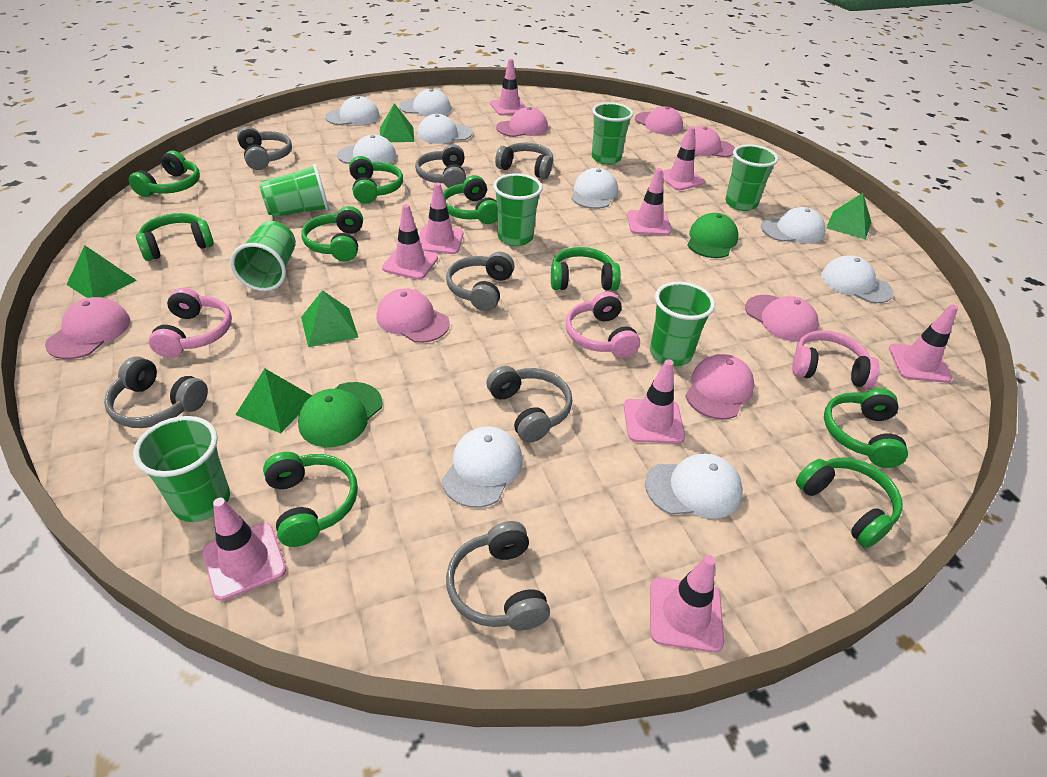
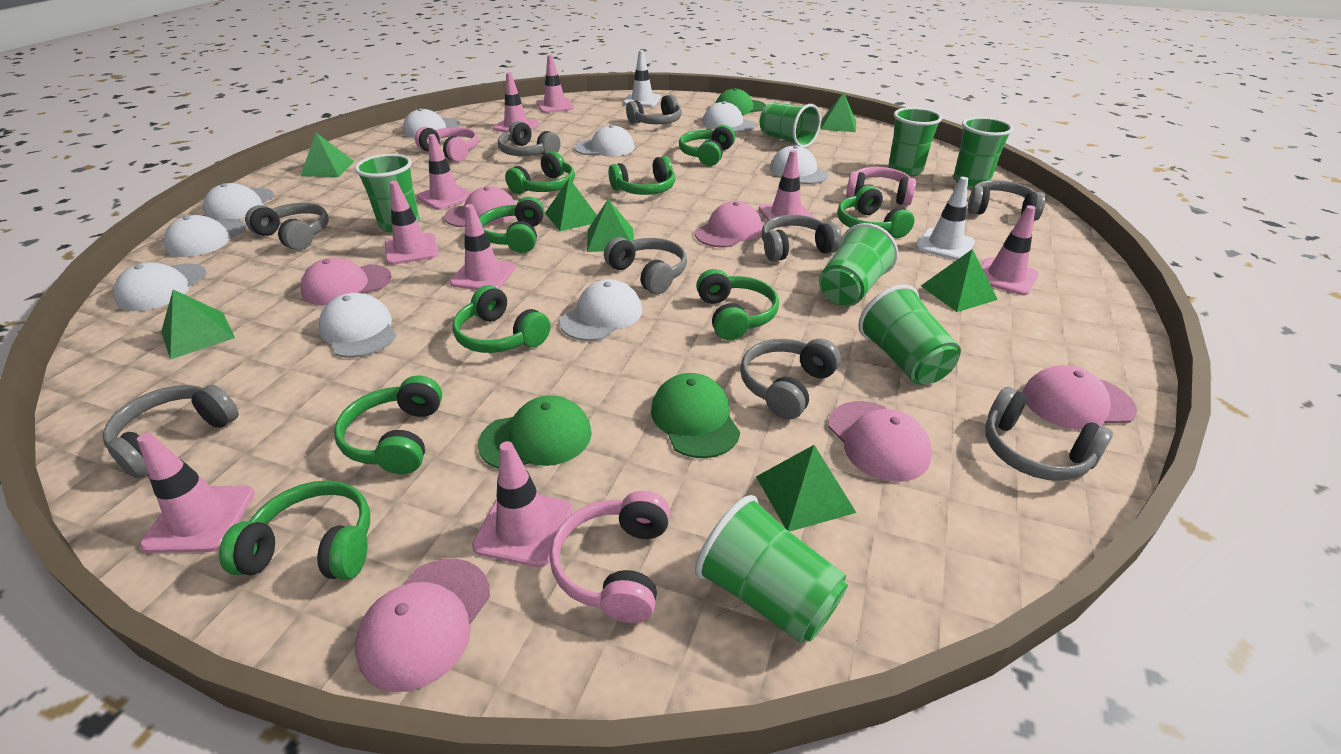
green cap: 2 -> 3
green pyramid: 5 -> 7
grey headphones: 7 -> 9
pink cap: 7 -> 6
white traffic cone: 0 -> 2

